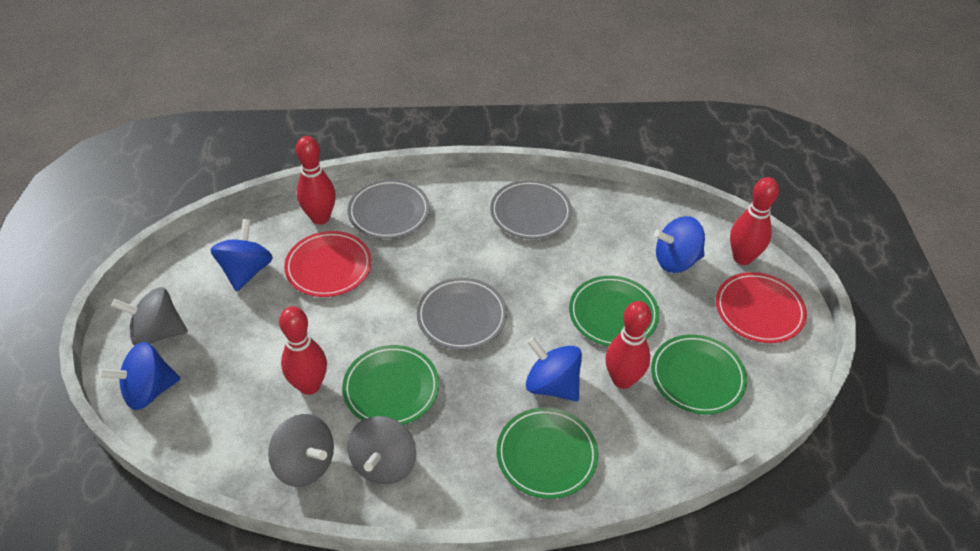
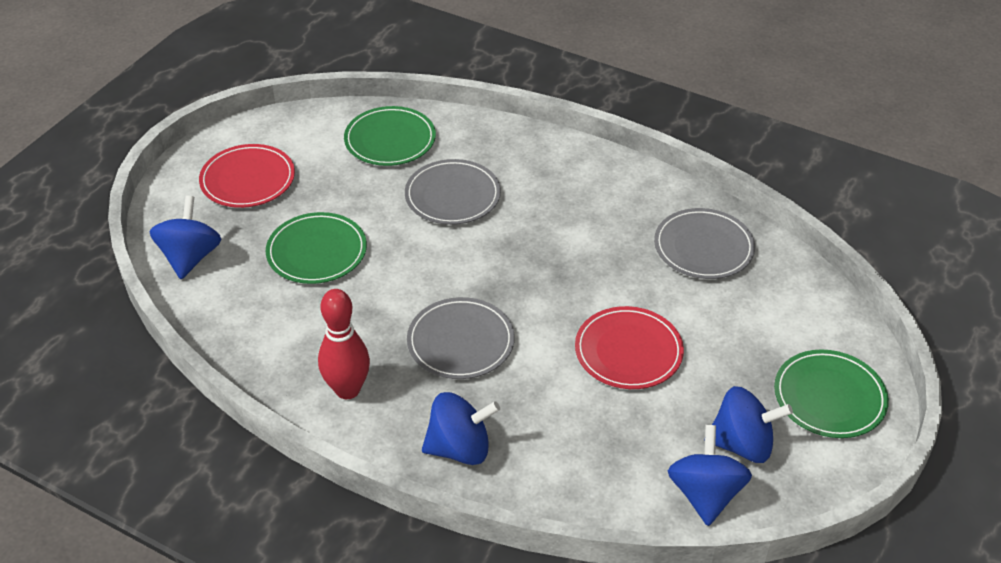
green plate: 4 -> 3
grey spinning top: 3 -> 0
red bowling pin: 4 -> 1

